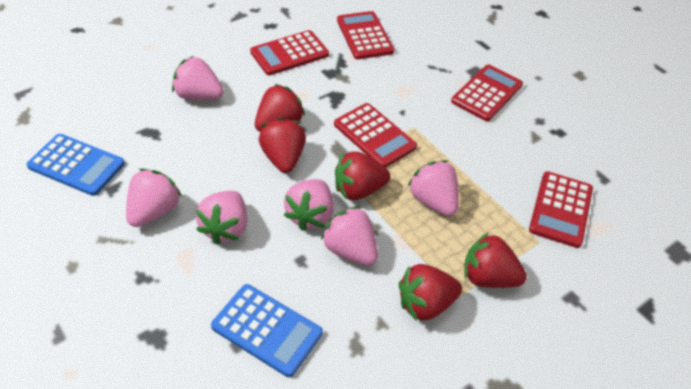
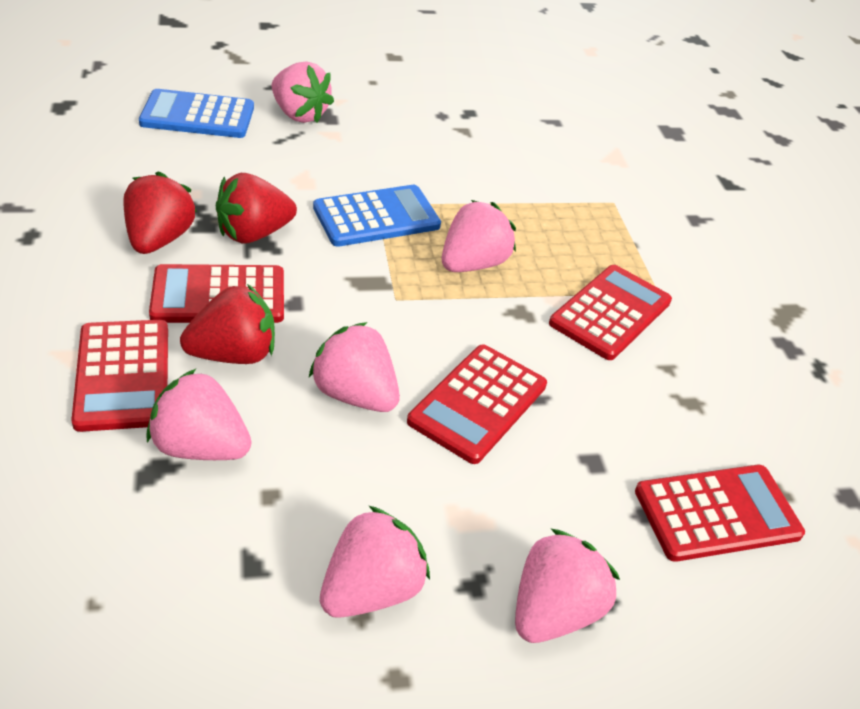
red strawberry: 5 -> 3

